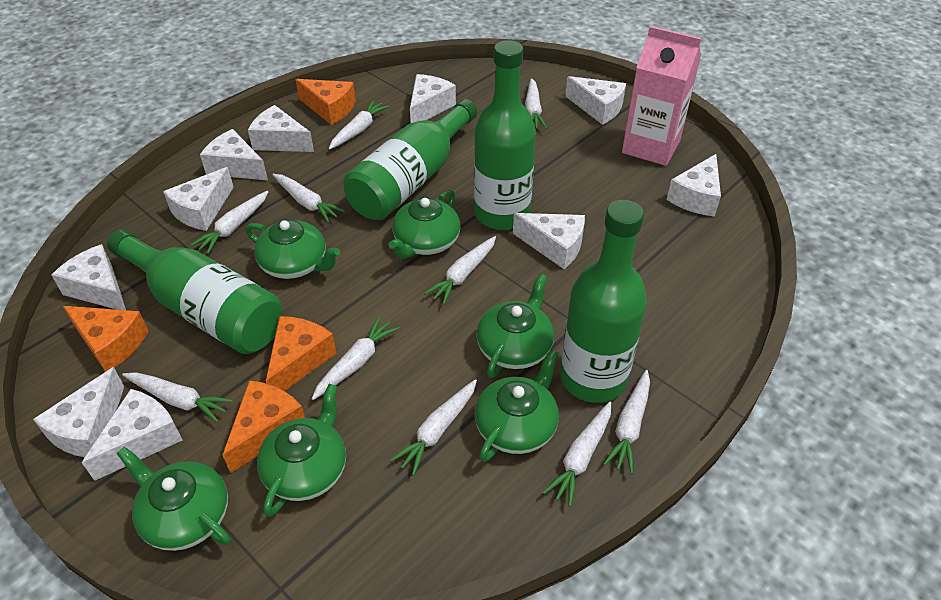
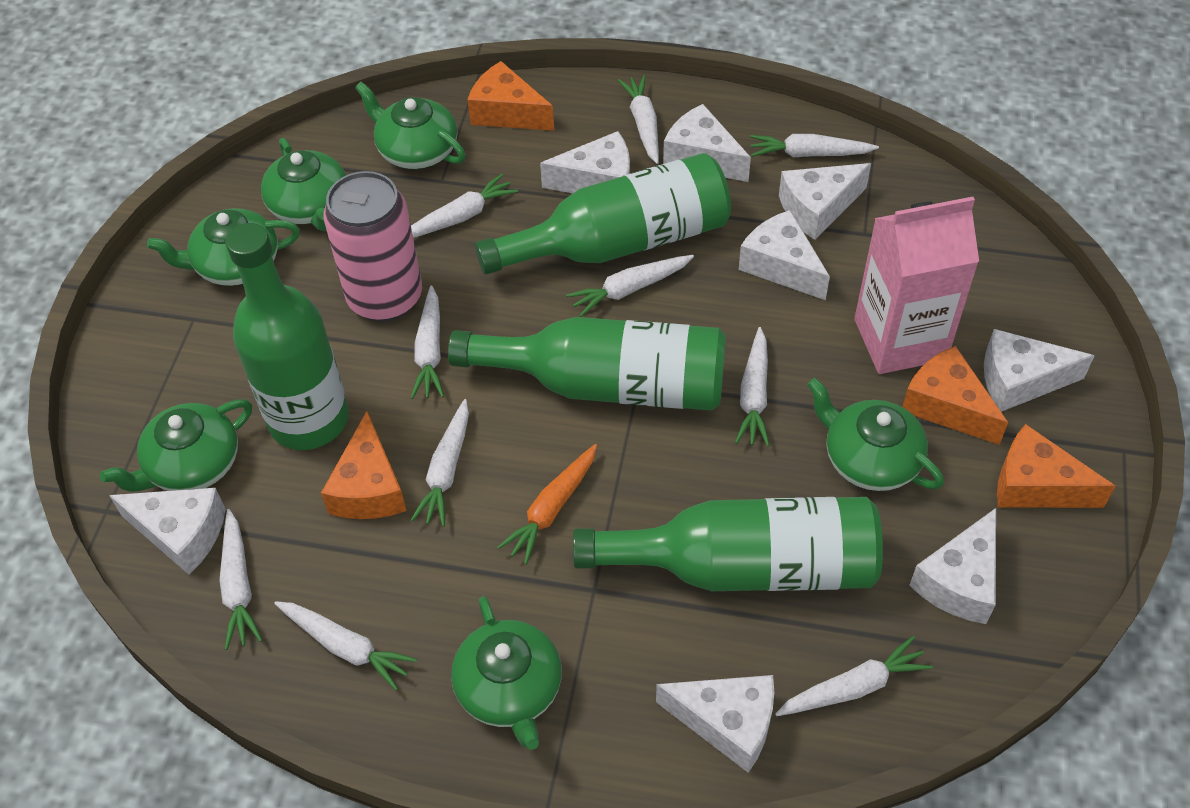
orange carrot: 0 -> 1
pink can: 0 -> 1
white cheese: 10 -> 8

